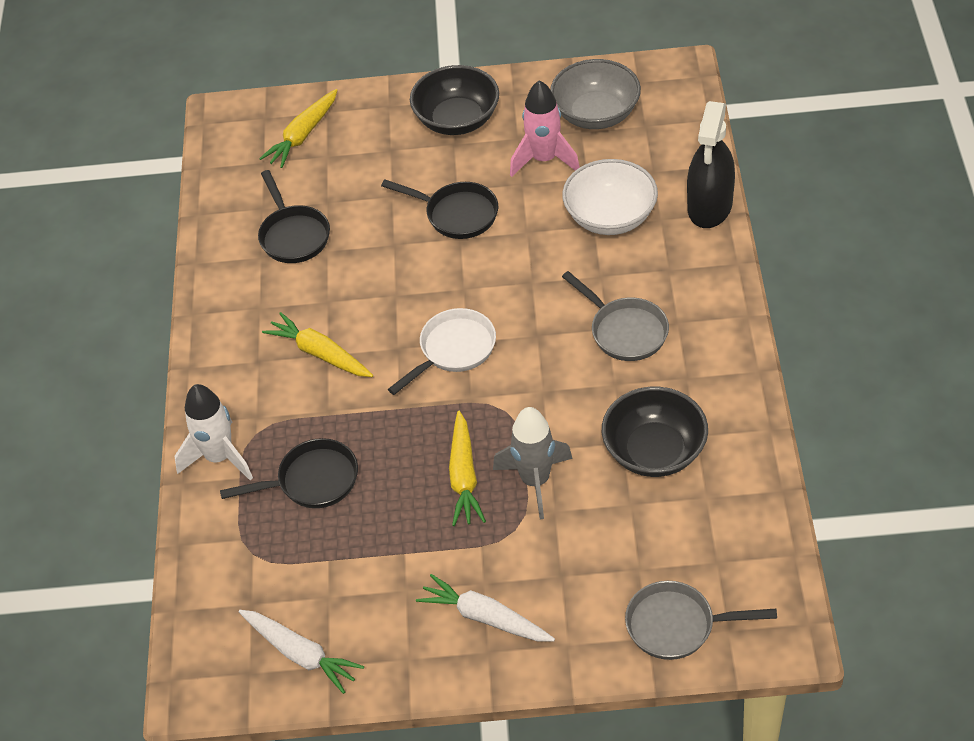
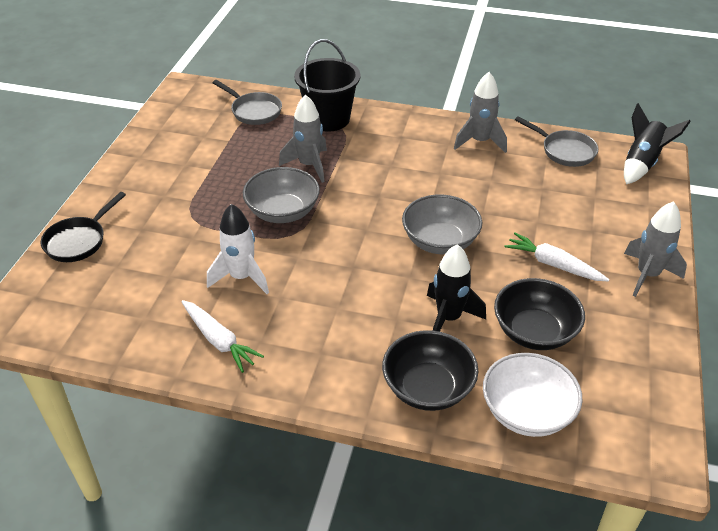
black bucket: 0 -> 1
black pan: 3 -> 1
black rocket: 0 -> 2
black spray bottle: 1 -> 0
grey bowl: 1 -> 2
grey rocket: 1 -> 3
pink rocket: 1 -> 0
white pan: 1 -> 0
yellow carrot: 3 -> 0

